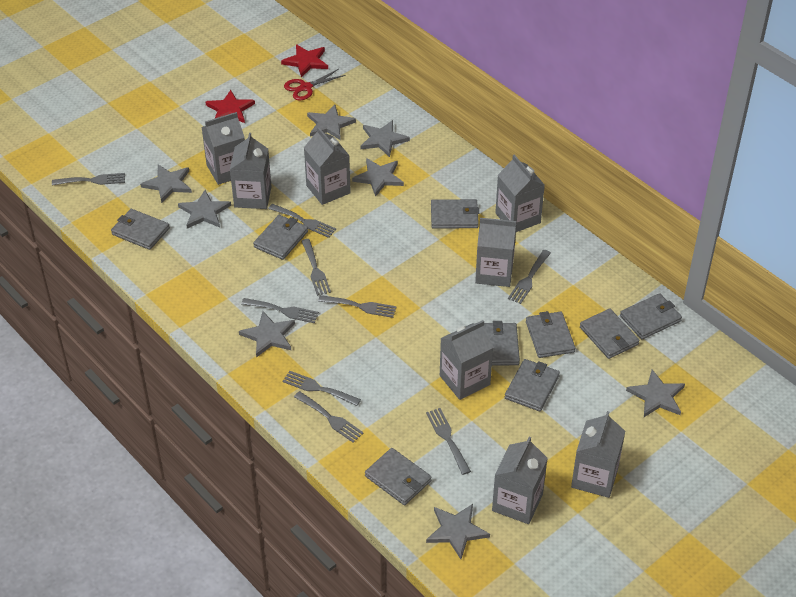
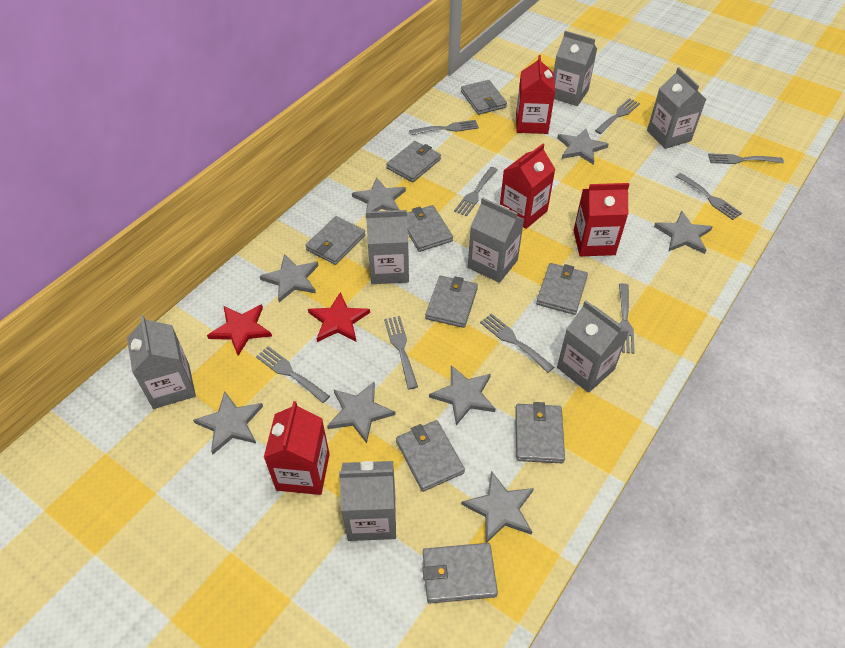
grey carton: 8 -> 7
red carton: 0 -> 4
red scissors: 1 -> 0

